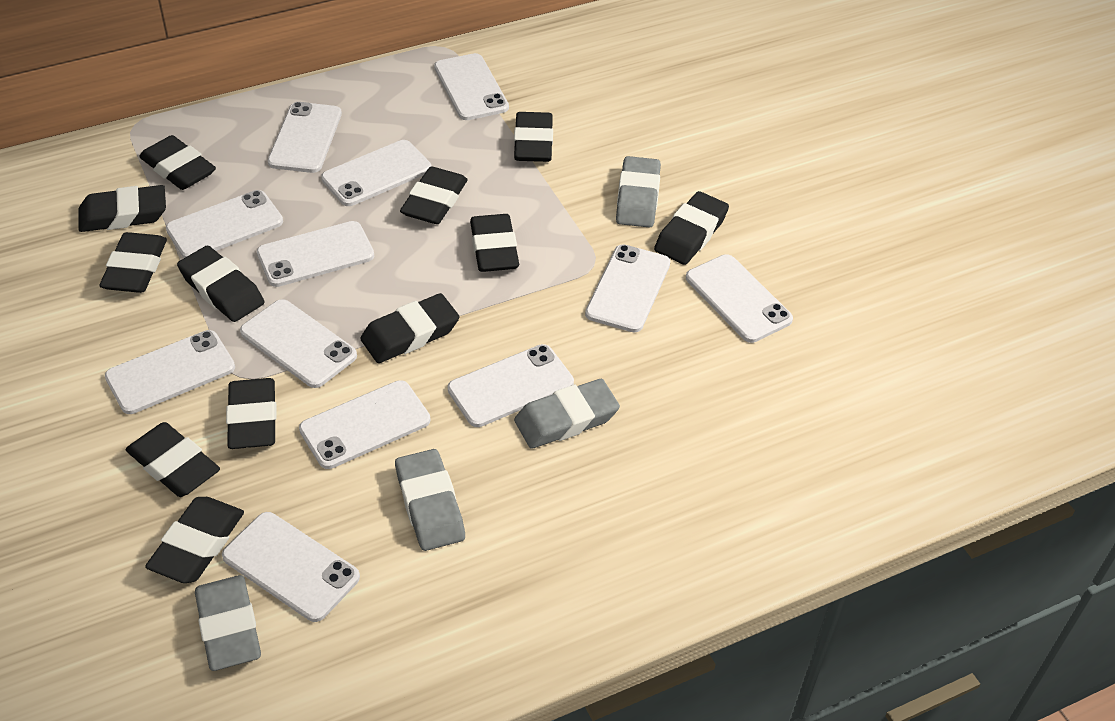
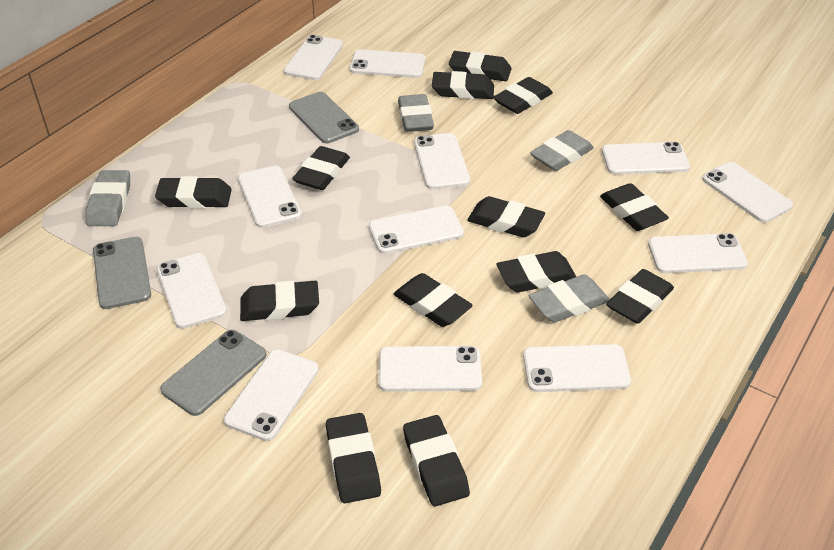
black eraser: 12 -> 13
grey phone: 0 -> 3

